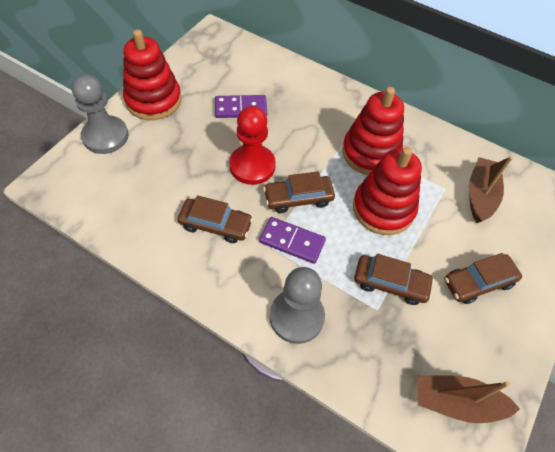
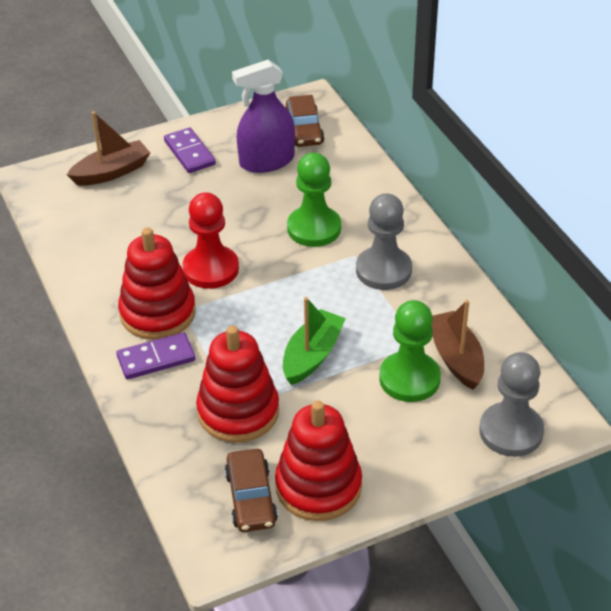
brown car: 4 -> 2
green boat: 0 -> 1
green pawn: 0 -> 2
purple spray bottle: 0 -> 1

